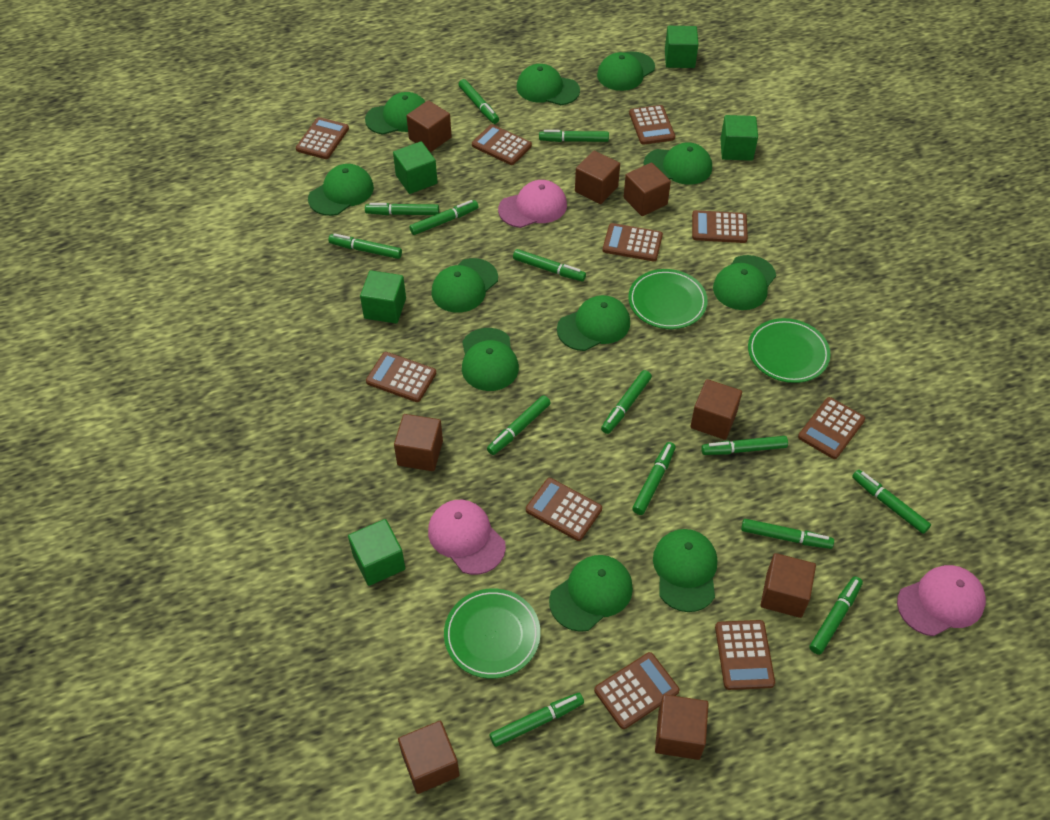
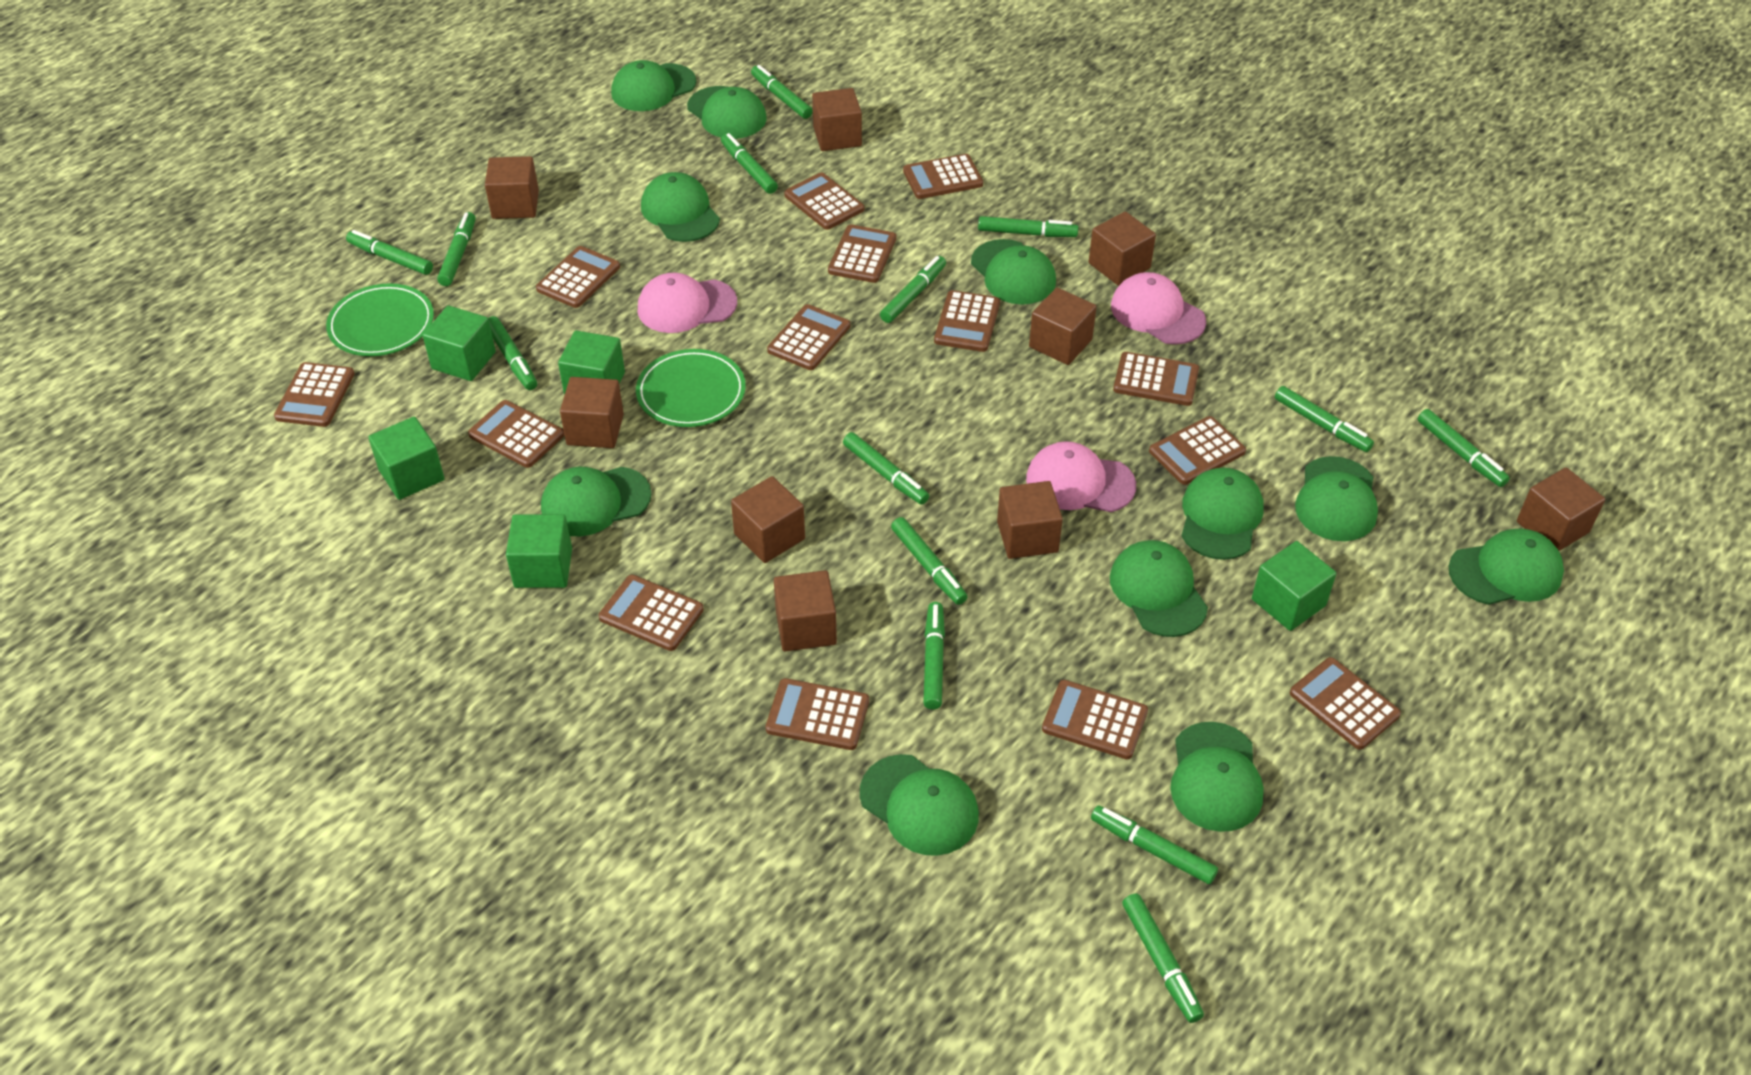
brown calculator: 10 -> 14
brown cube: 8 -> 9
green plate: 3 -> 2

